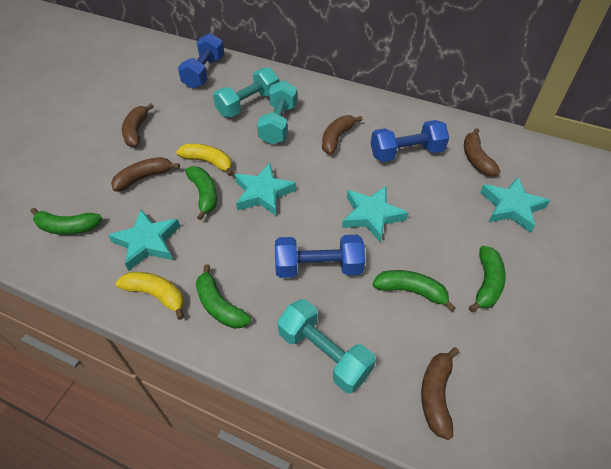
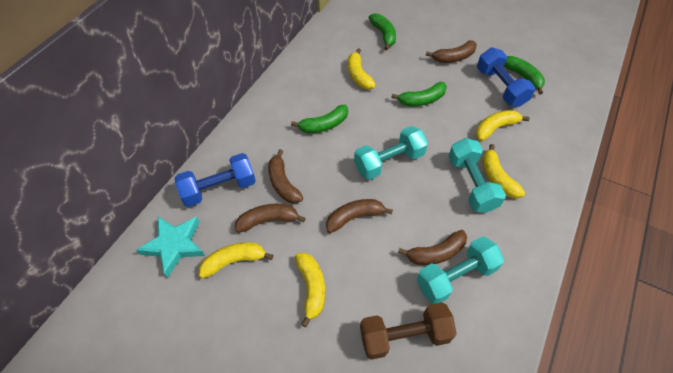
blue dumbbell: 3 -> 2
brown dumbbell: 0 -> 1
green banana: 5 -> 4
turquoise star: 4 -> 1
yellow banana: 2 -> 5

